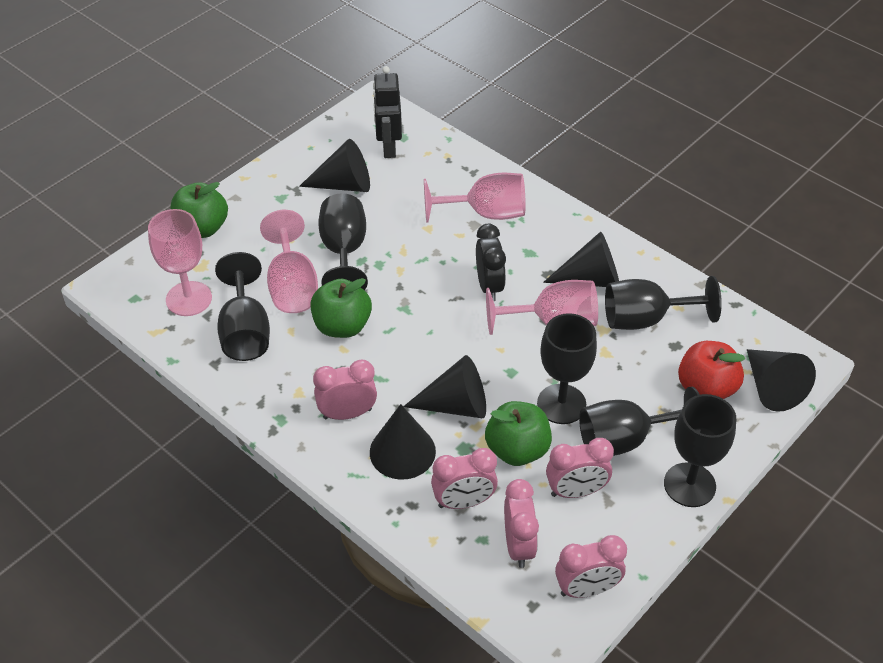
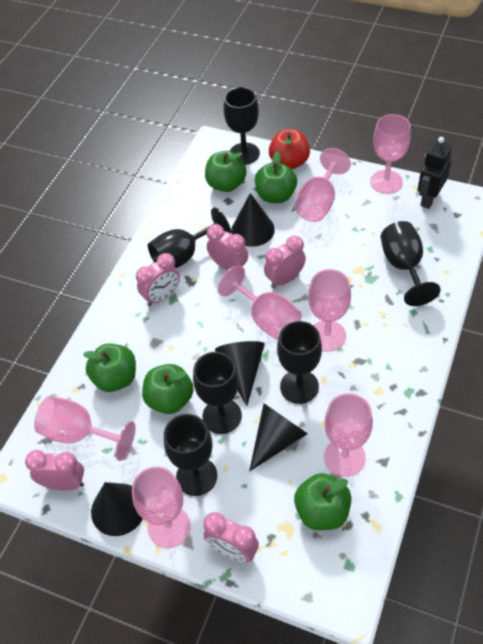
black clock: 1 -> 0
black cone: 5 -> 4
green apple: 3 -> 5
pink goblet: 4 -> 7

